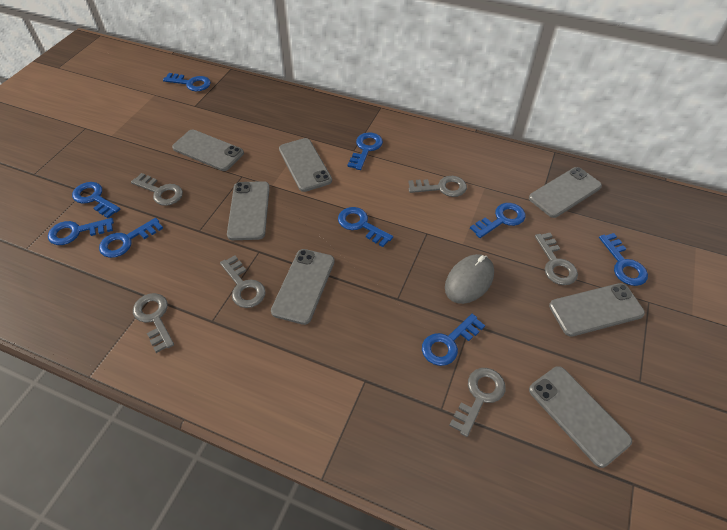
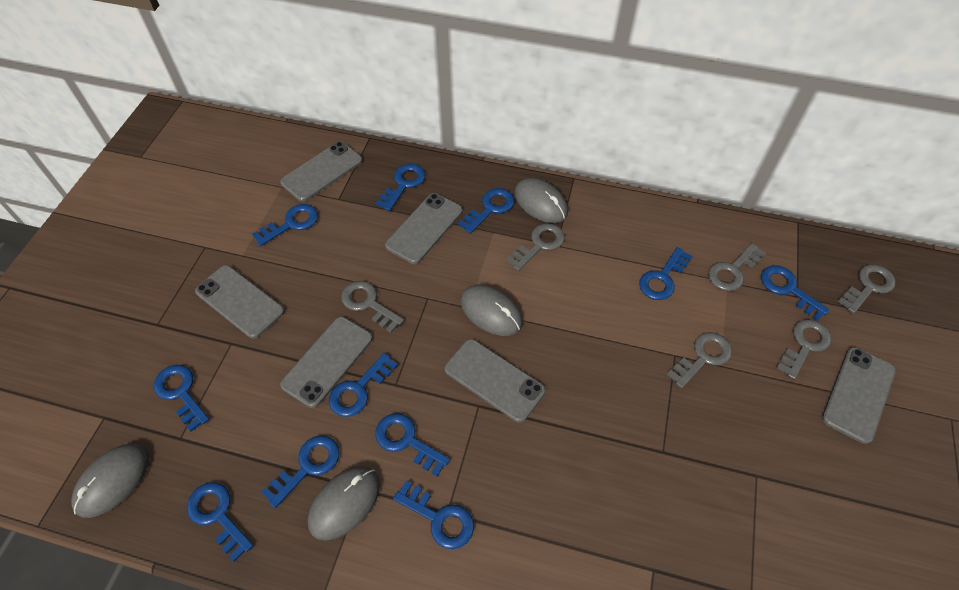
blue key: 9 -> 11
grey mouse: 1 -> 4
grey phone: 7 -> 6

